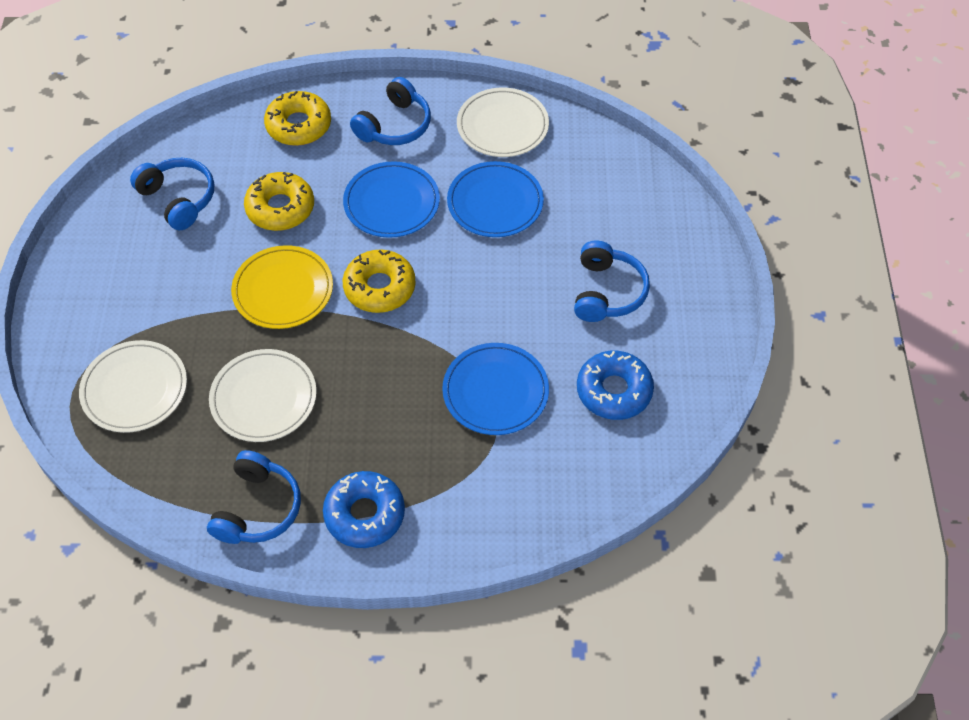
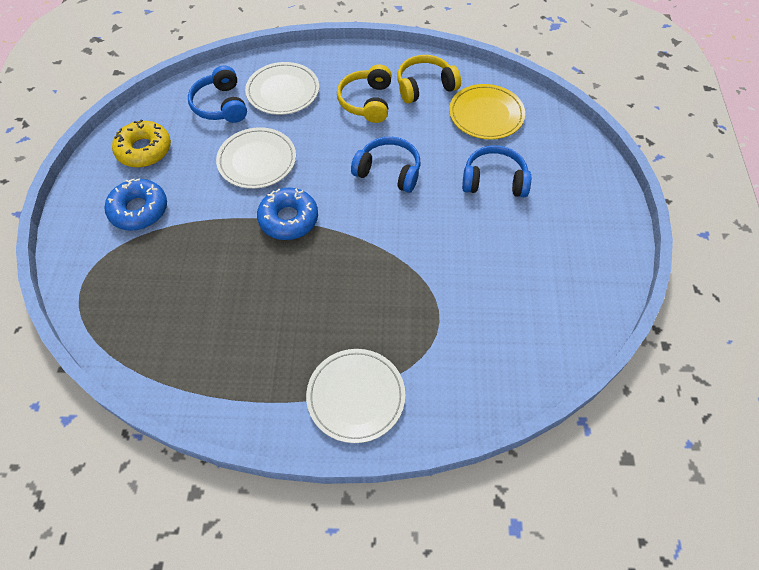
blue headphones: 4 -> 3
blue plate: 3 -> 0
yellow donut: 3 -> 1
yellow headphones: 0 -> 2

